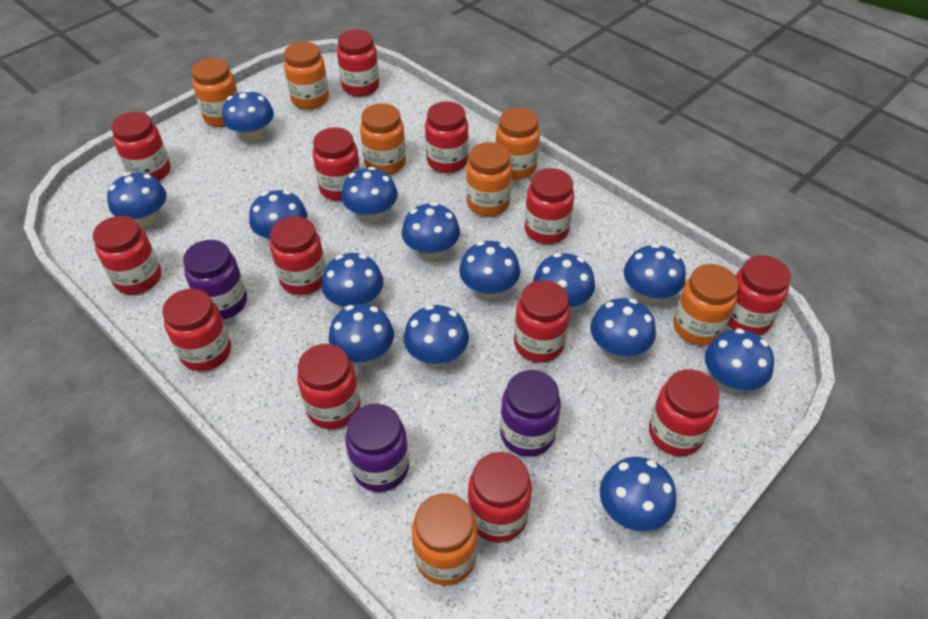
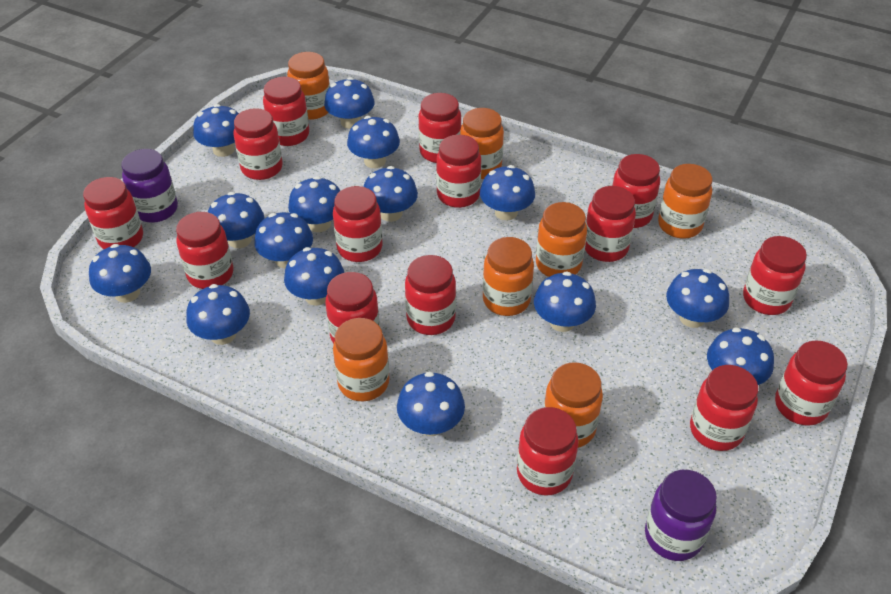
blue mushroom: 14 -> 15
purple jar: 3 -> 2
red jar: 13 -> 15

